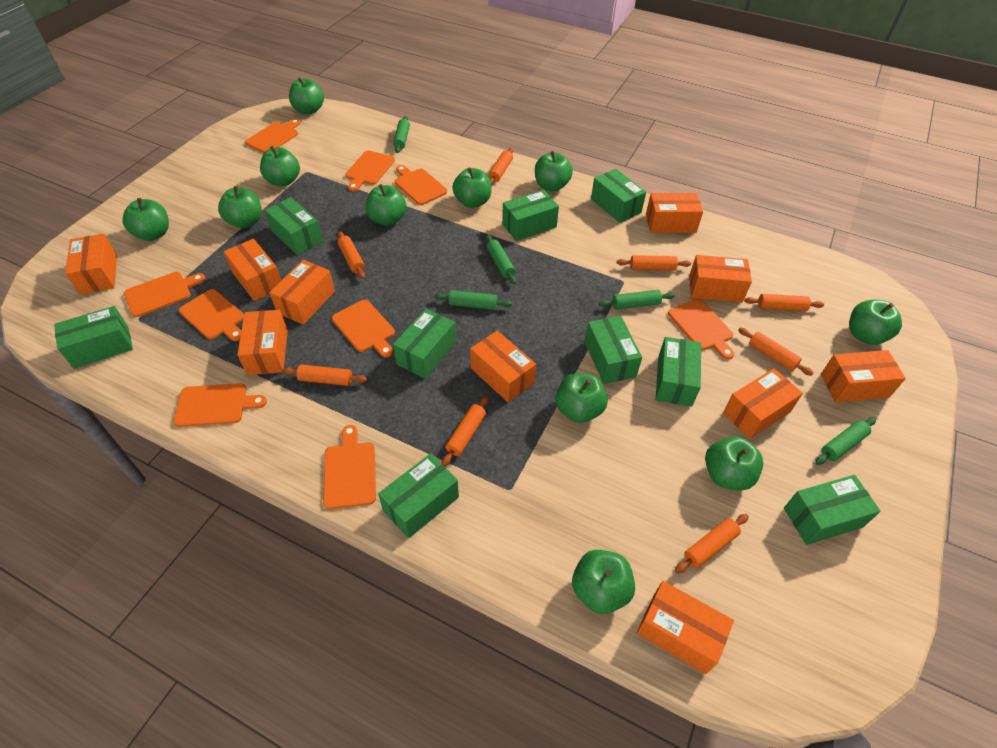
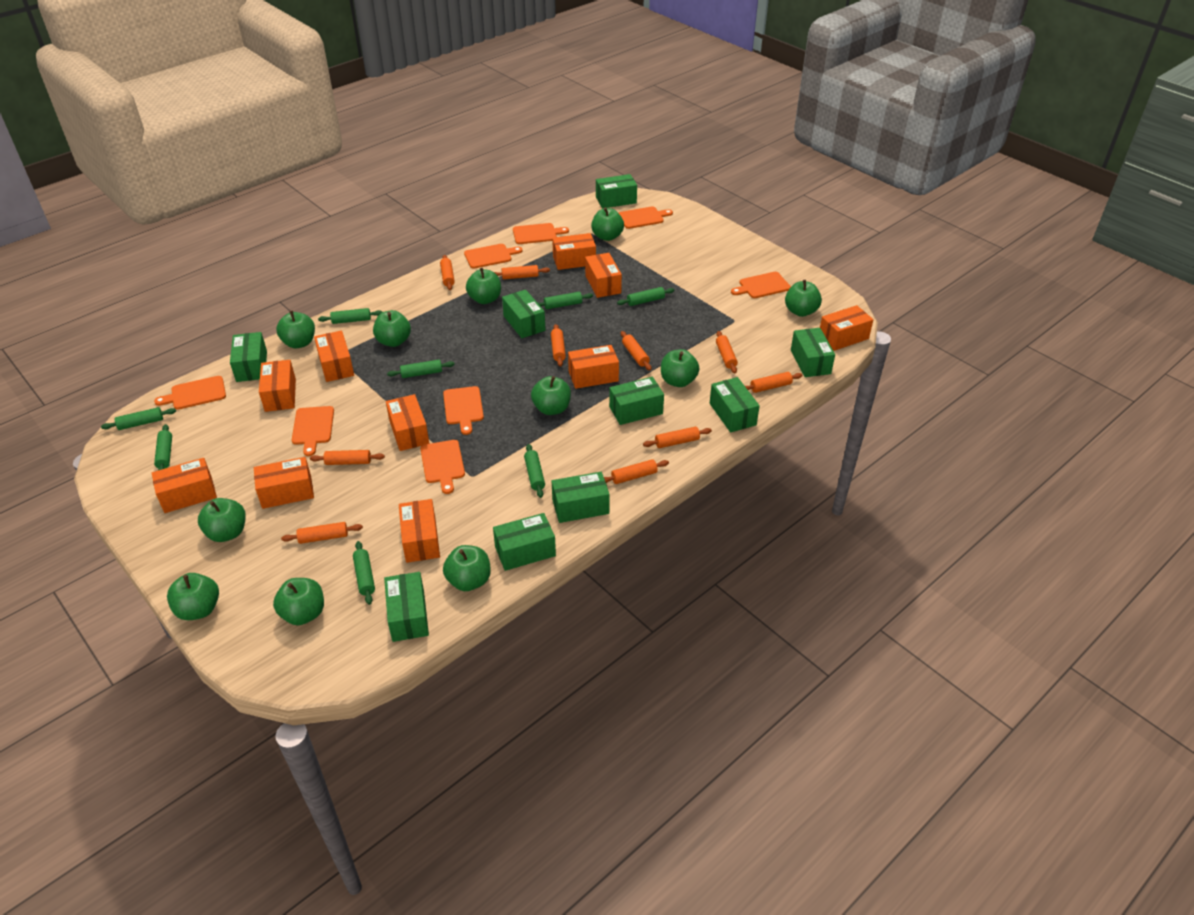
green rolling pin: 5 -> 8
orange cutting board: 9 -> 8
orange rolling pin: 8 -> 10

